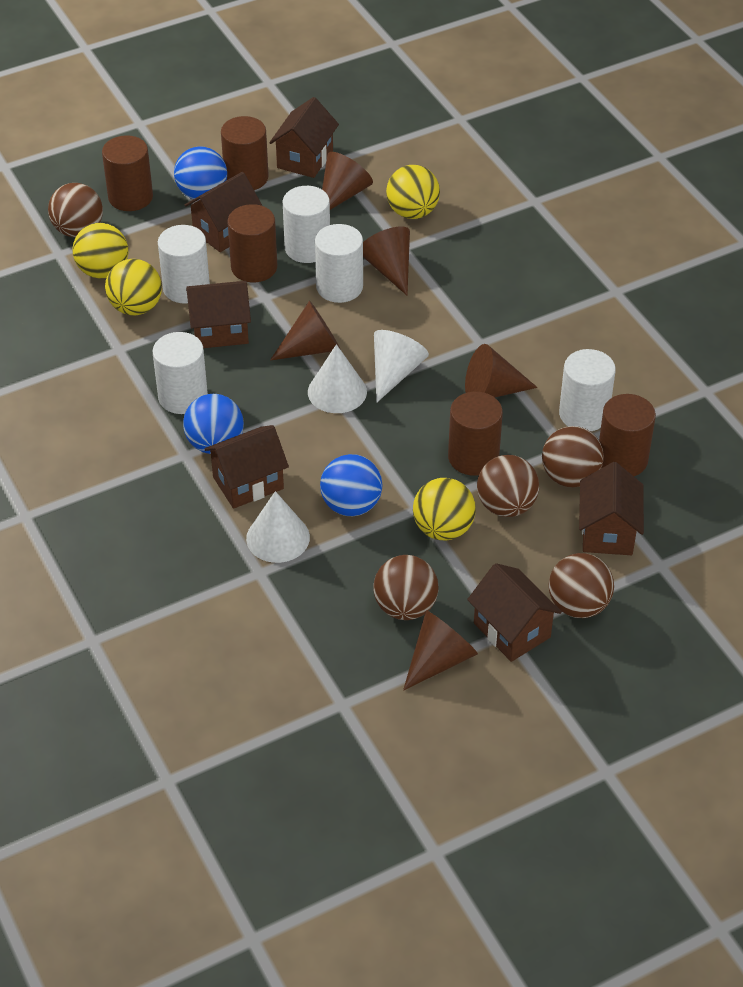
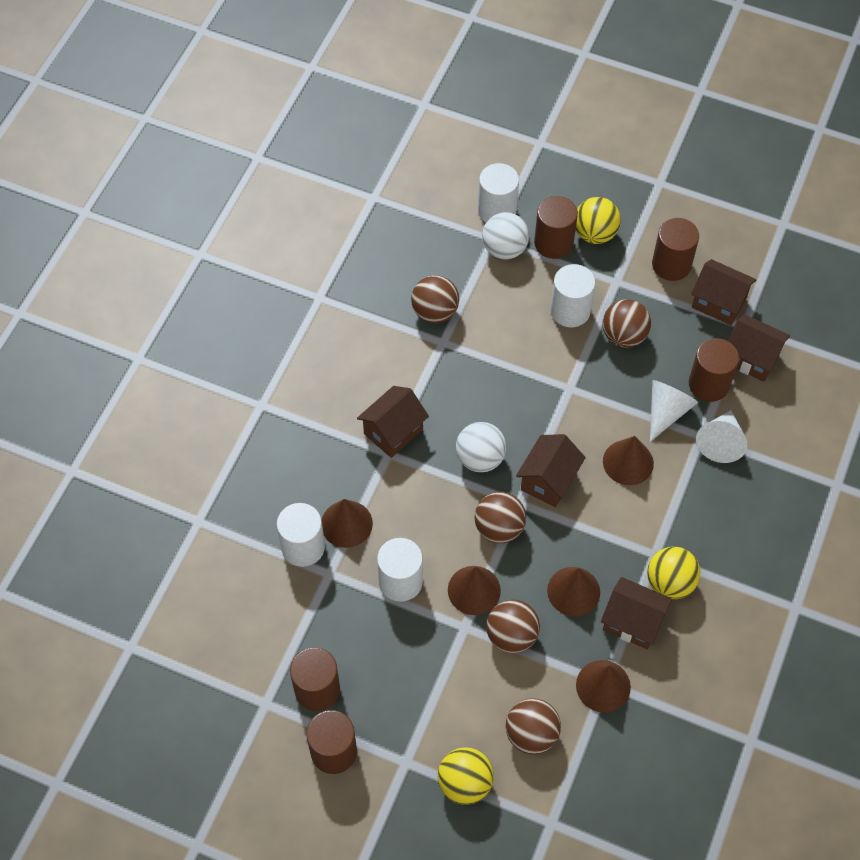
blue ball: 3 -> 0
brown house: 6 -> 5
white ball: 0 -> 2
white cone: 3 -> 2
white cylinder: 5 -> 4
yellow ball: 4 -> 3

